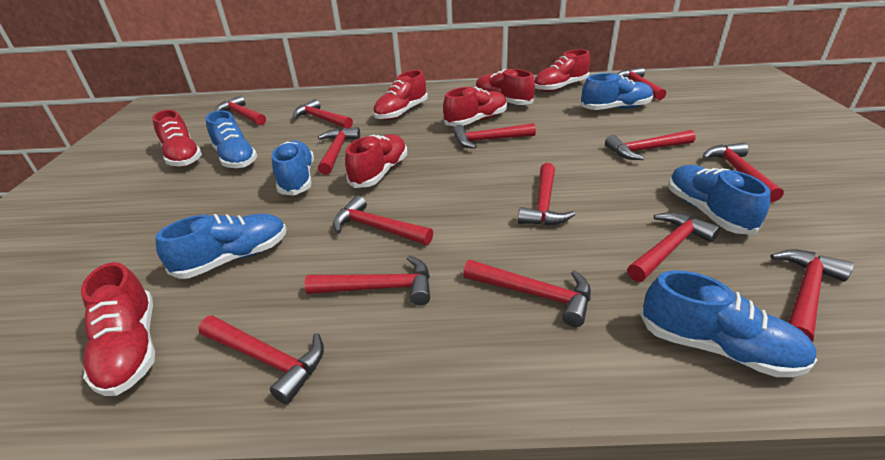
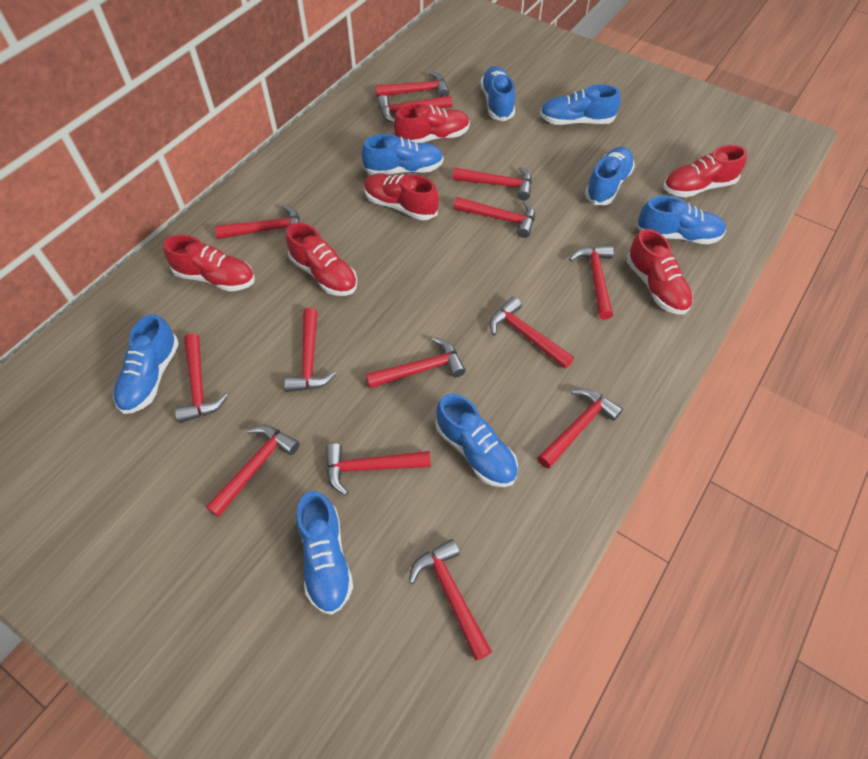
blue shoe: 6 -> 8
red shoe: 7 -> 6

